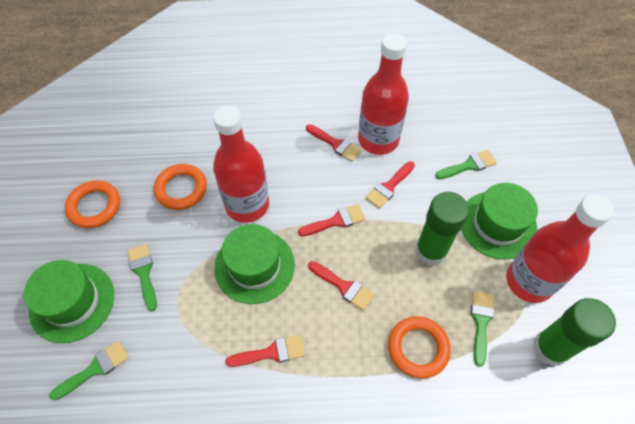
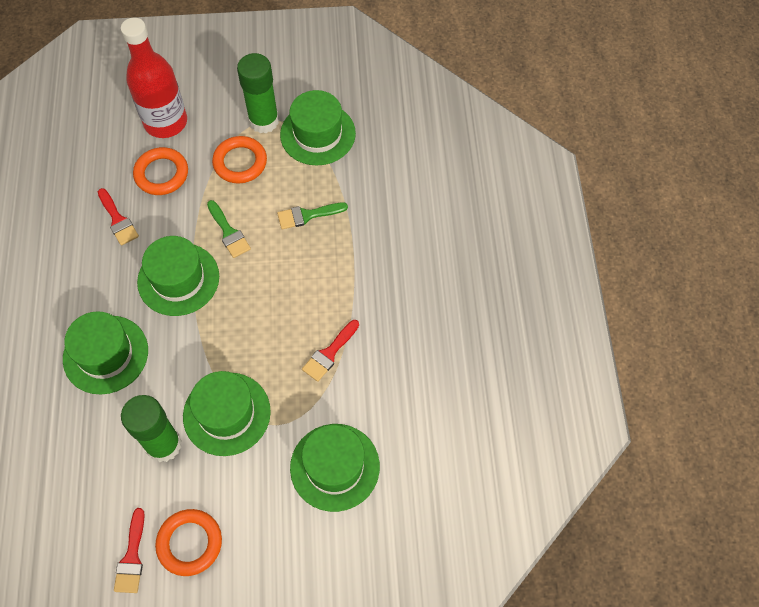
green brush: 4 -> 2
green hat: 3 -> 5
red bottle: 3 -> 1
red brush: 5 -> 3

